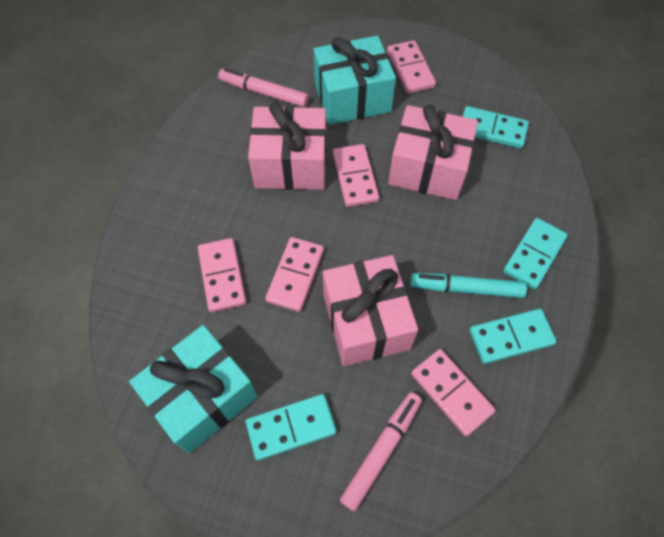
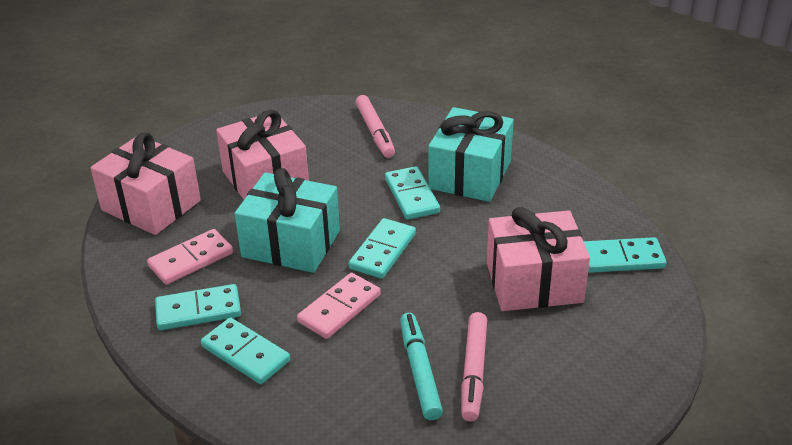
pink domino: 5 -> 2
turquoise domino: 4 -> 5

